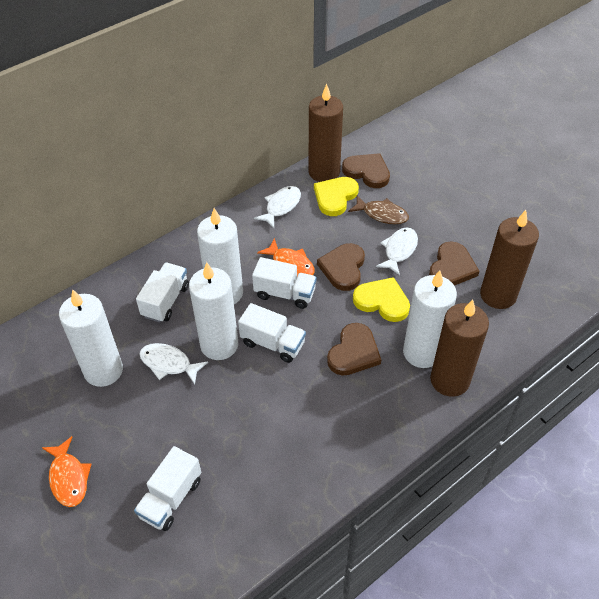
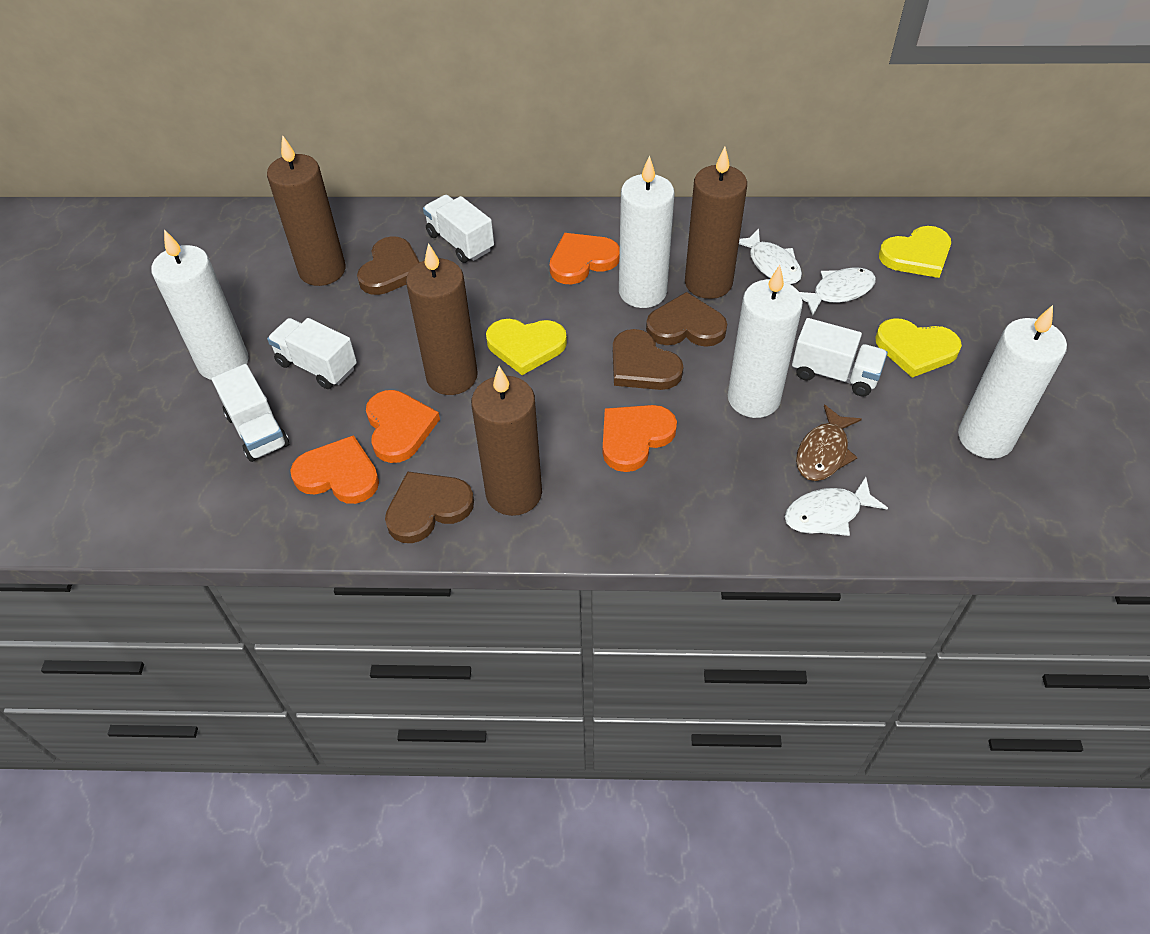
brown candle: 3 -> 4
orange fish: 2 -> 0
orange heart: 0 -> 4
yellow heart: 2 -> 3

